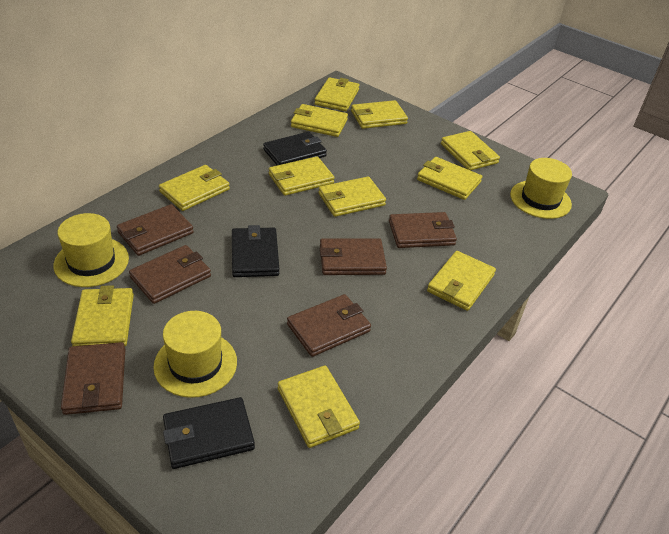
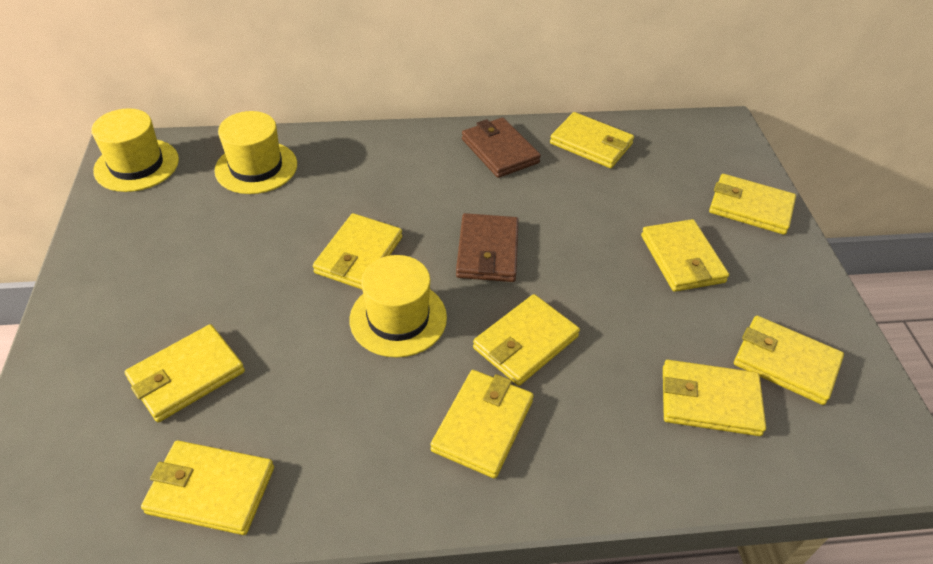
black wallet: 3 -> 0
brown wallet: 6 -> 2
yellow wallet: 11 -> 10

